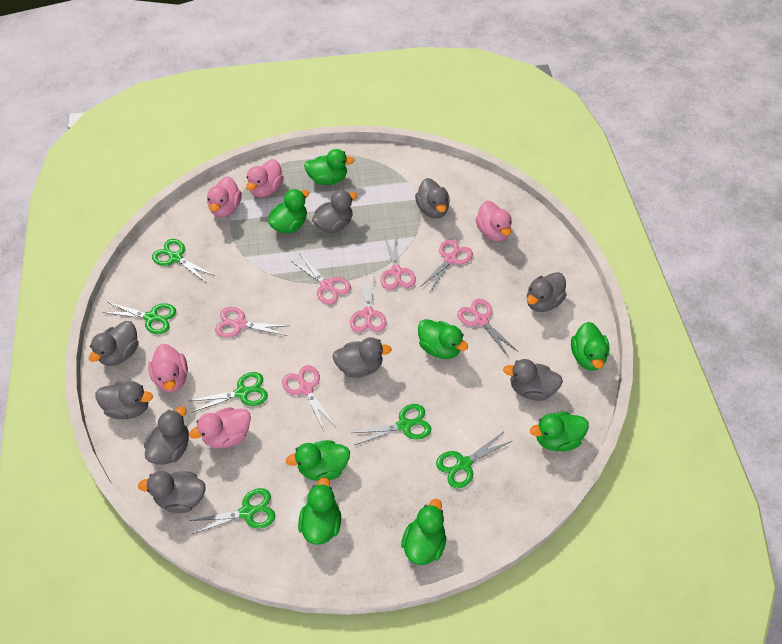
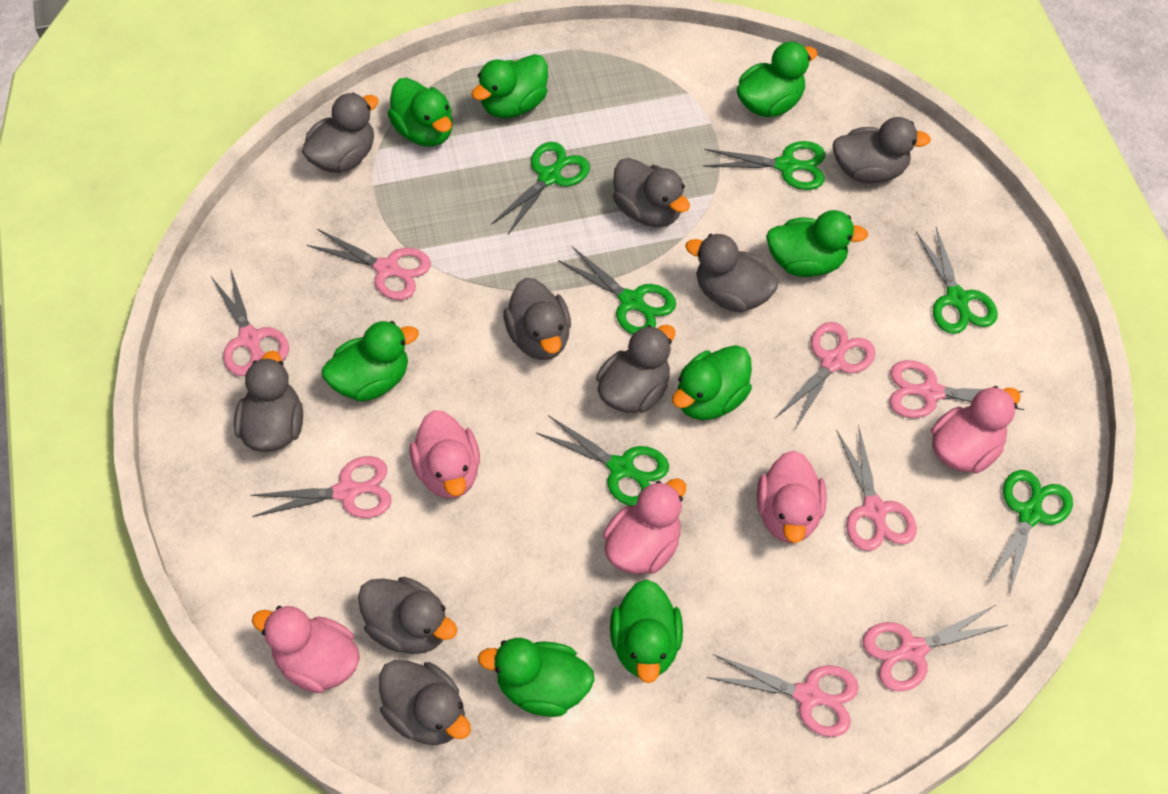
pink scissors: 7 -> 8

